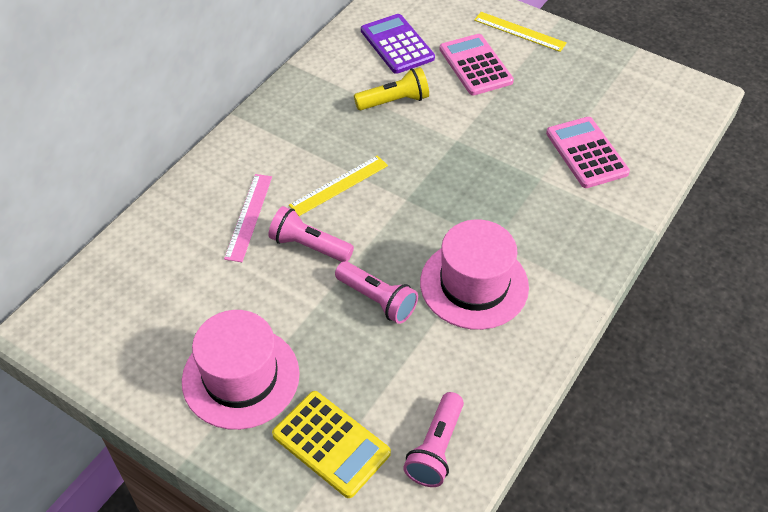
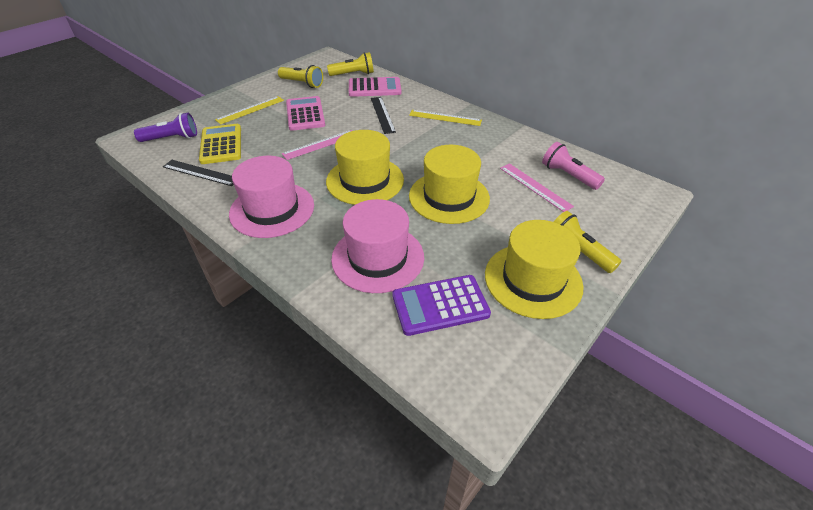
black ruler: 0 -> 2
pink flashlight: 3 -> 1
pink ruler: 1 -> 2
purple flashlight: 0 -> 1
yellow flashlight: 1 -> 3
yellow hat: 0 -> 3

